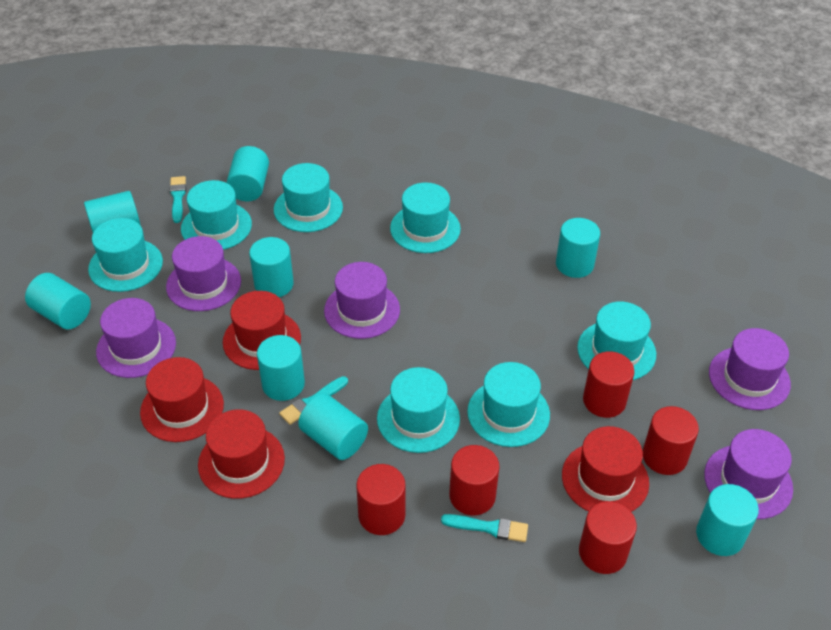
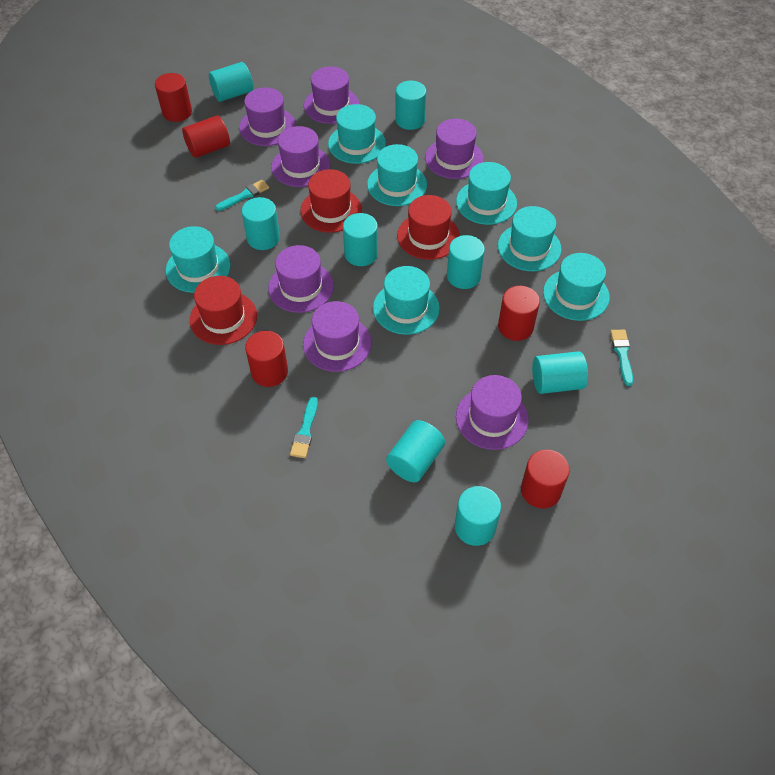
purple hat: 5 -> 7
red hat: 4 -> 3

